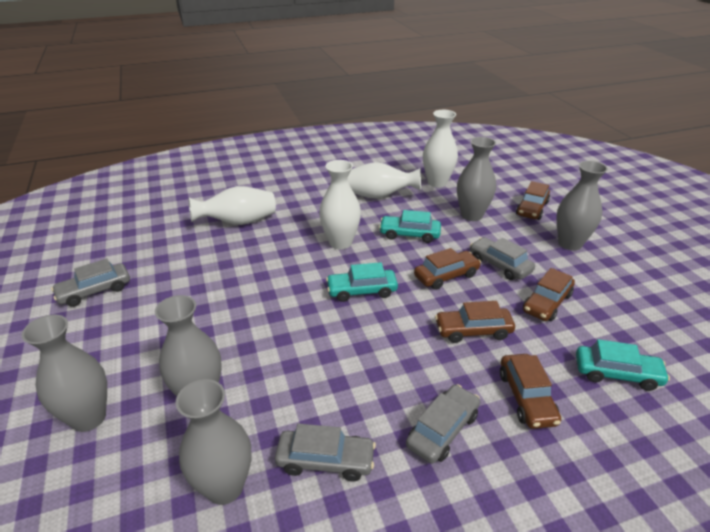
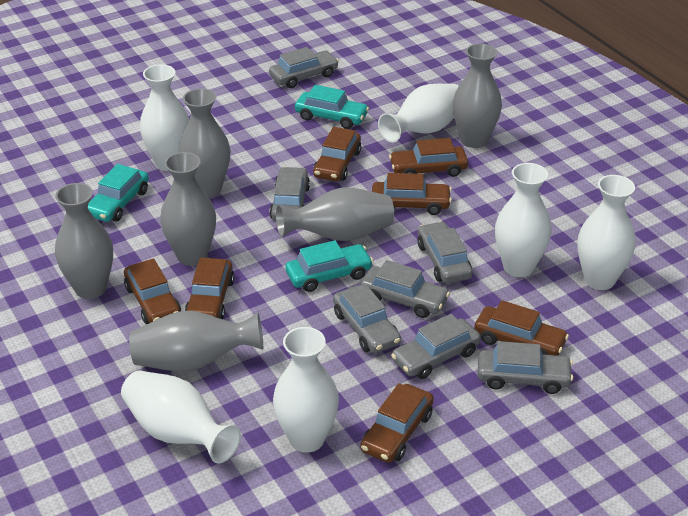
brown car: 5 -> 7
grey car: 4 -> 7
grey vase: 5 -> 6
white vase: 4 -> 6

